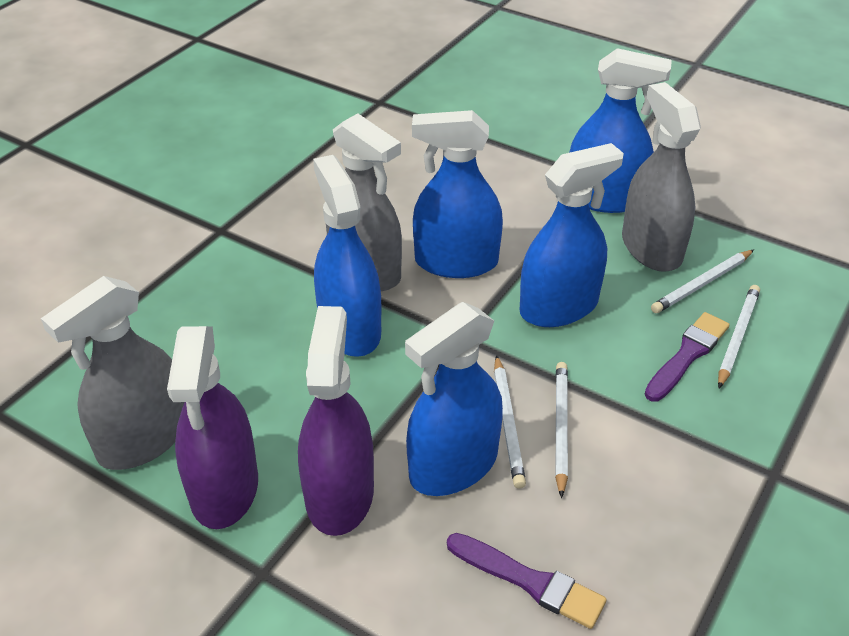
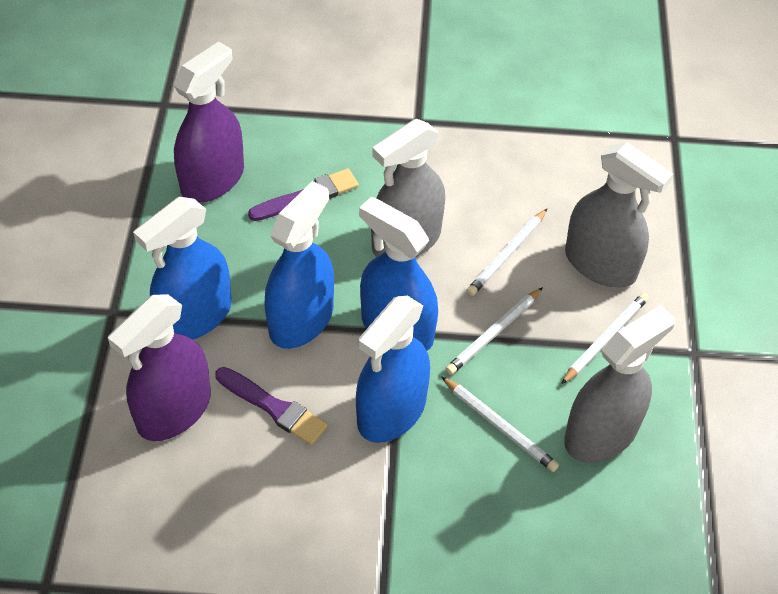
blue spray bottle: 5 -> 4

